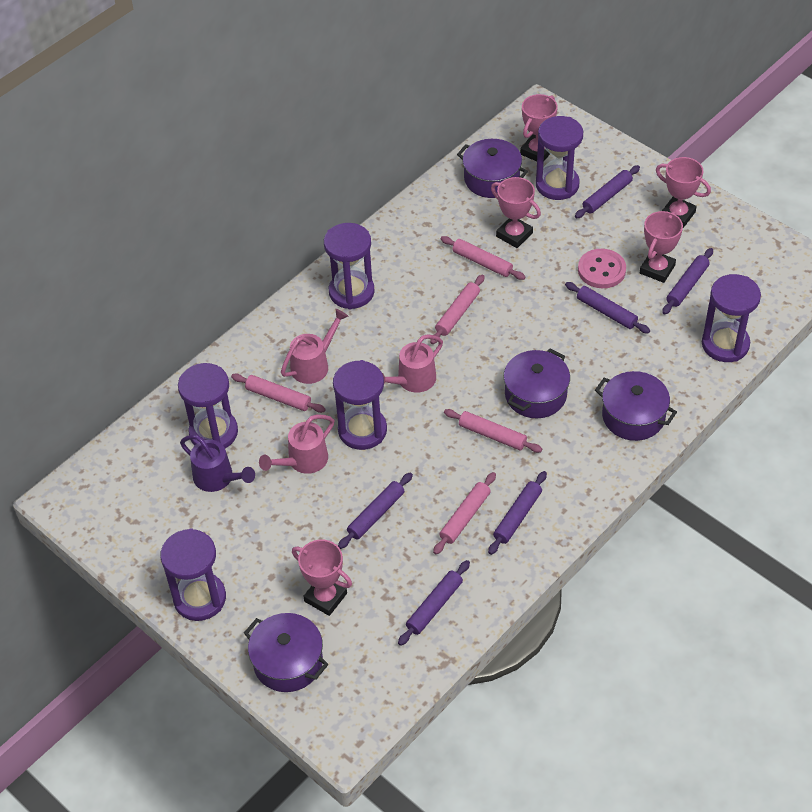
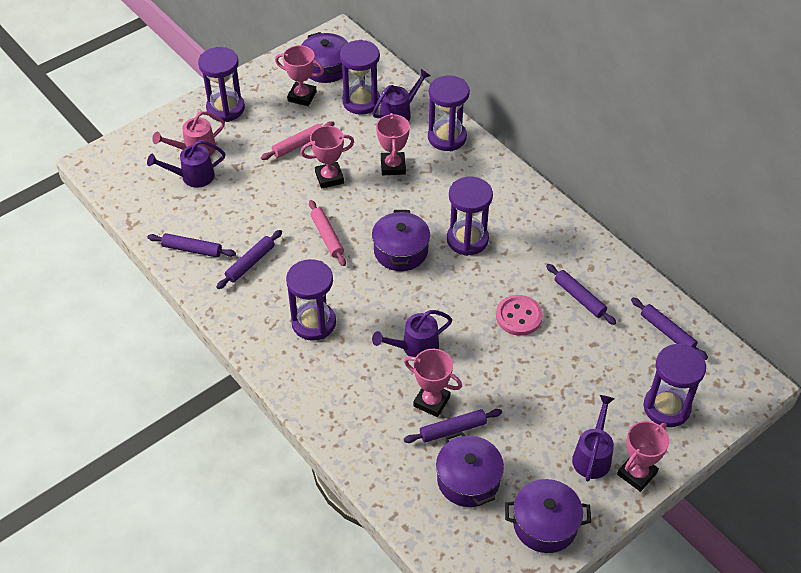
pink rolling pin: 5 -> 2
pink watering can: 3 -> 1
purple rolling pin: 6 -> 5
purple watering can: 1 -> 4

